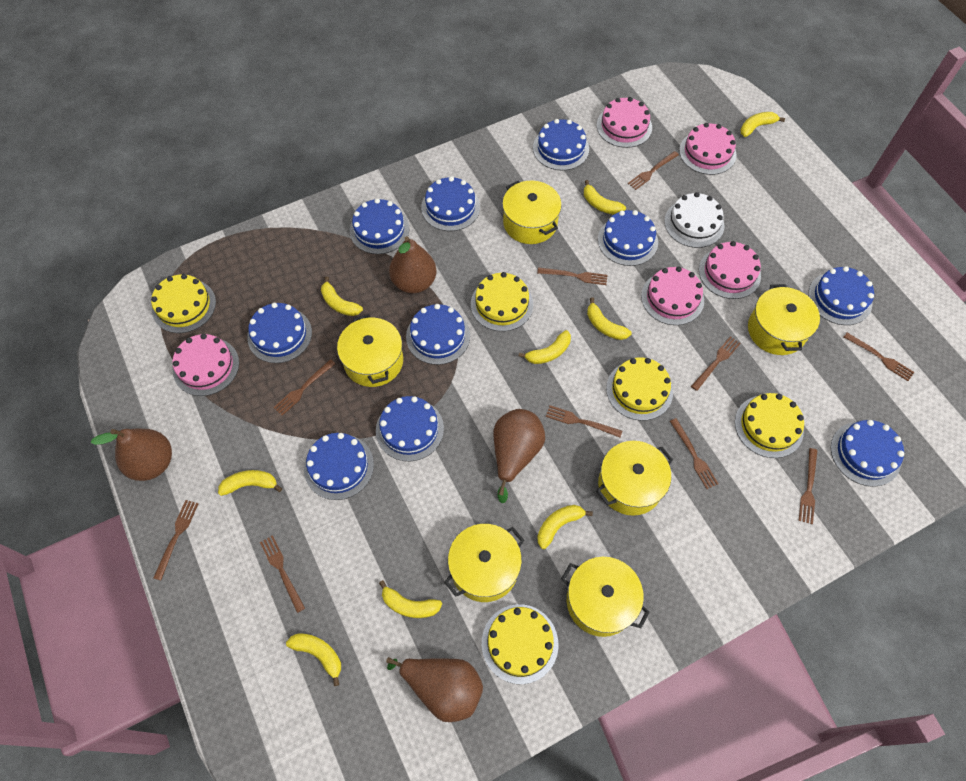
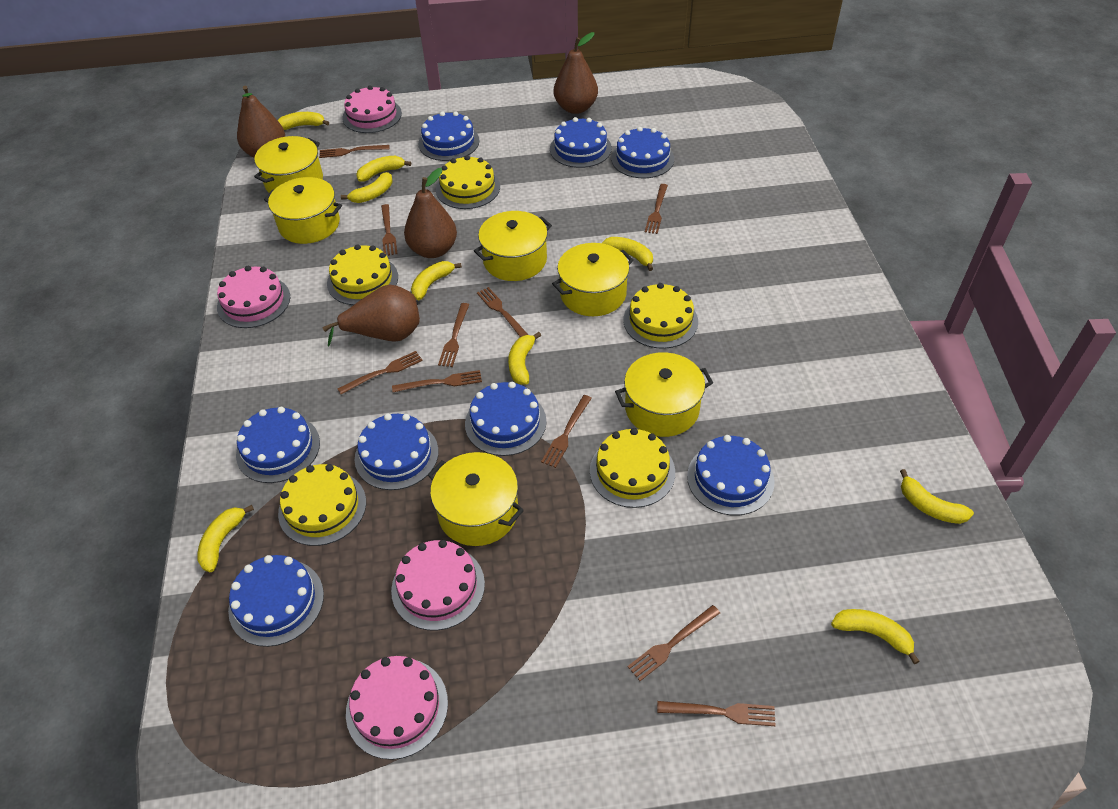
blue cake: 10 -> 8
pink cake: 5 -> 4
white cake: 1 -> 0

